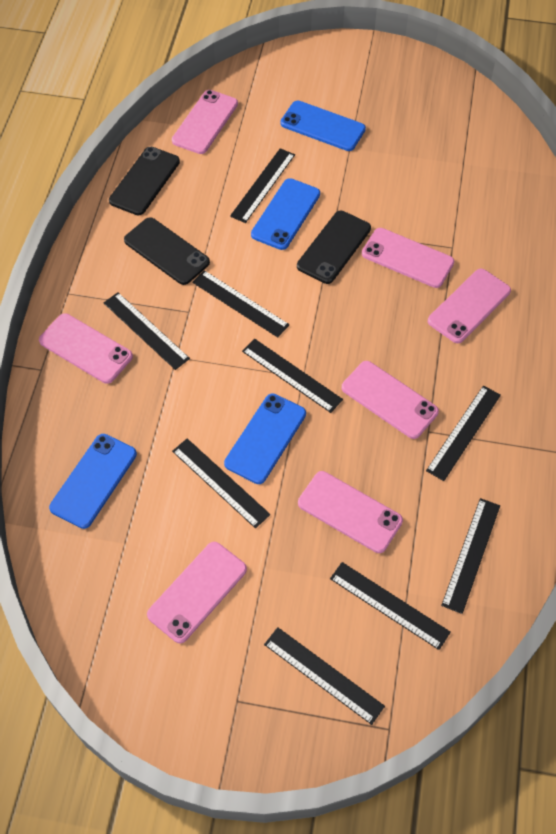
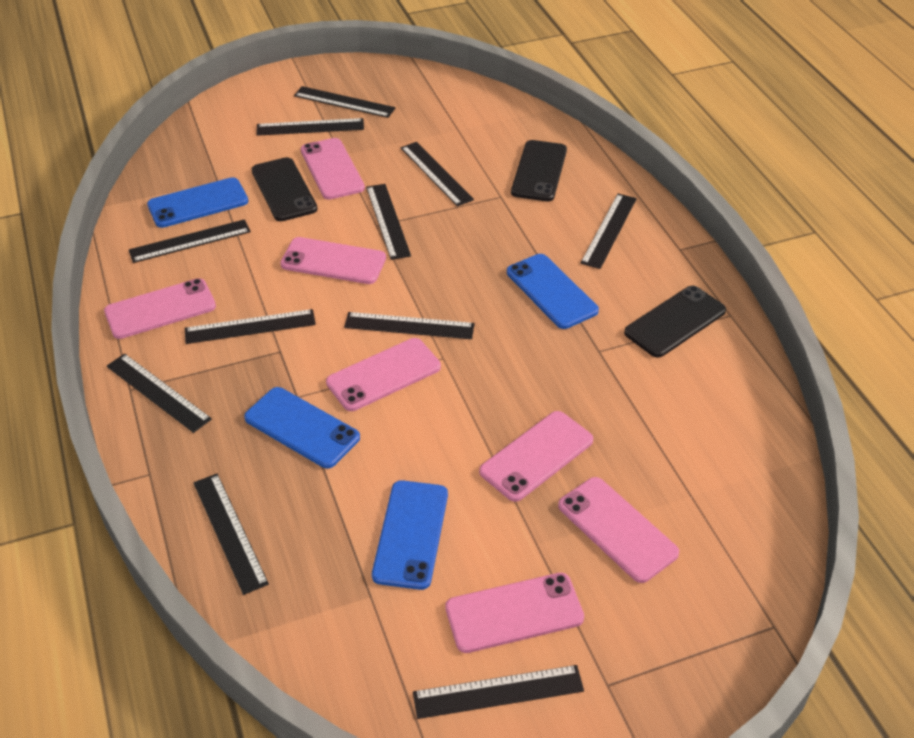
black ruler: 9 -> 11

